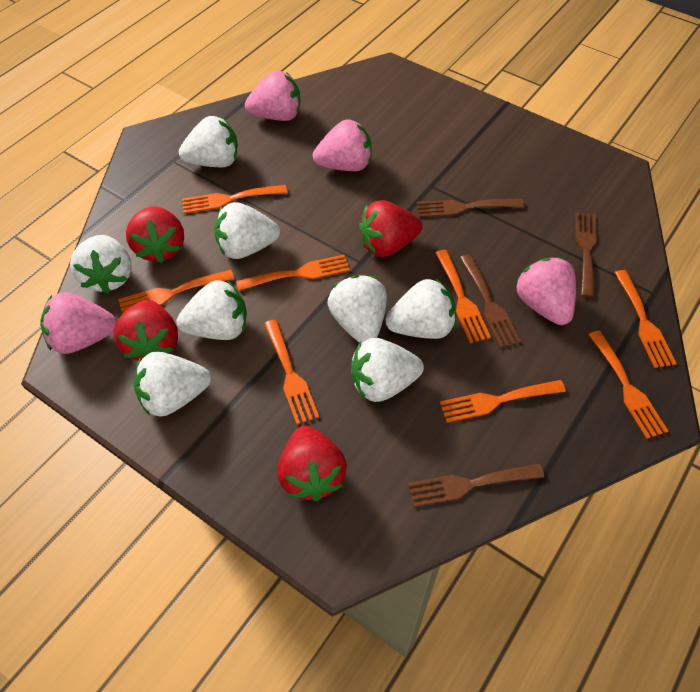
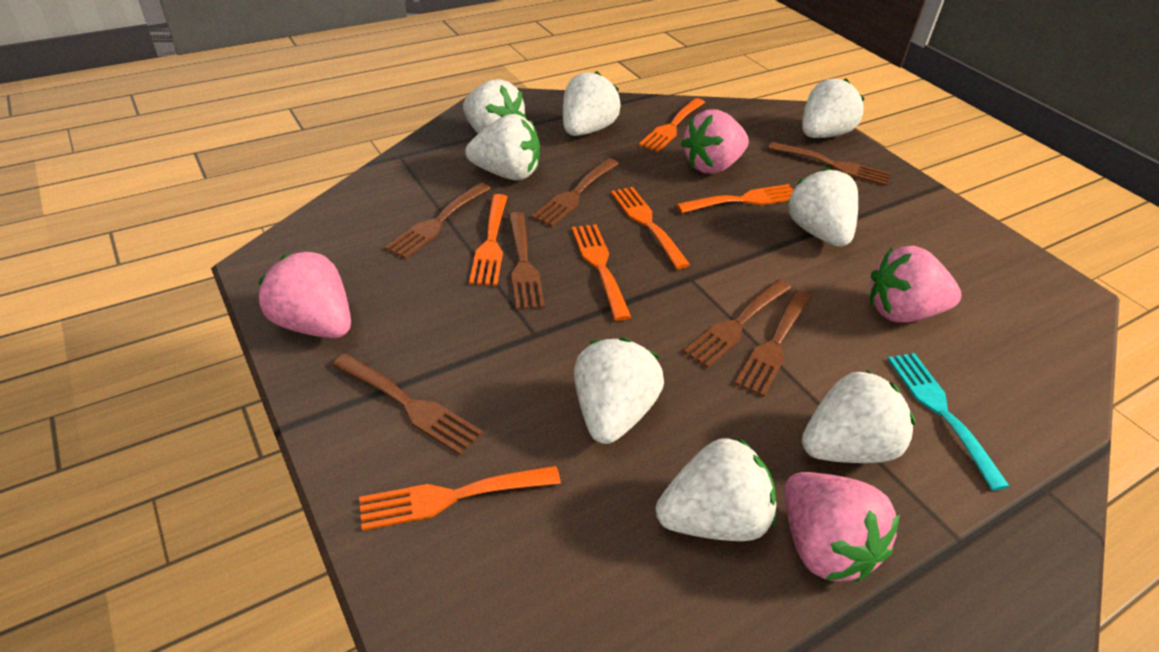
brown fork: 4 -> 7
orange fork: 8 -> 6
red strawberry: 4 -> 0
turquoise fork: 0 -> 1

